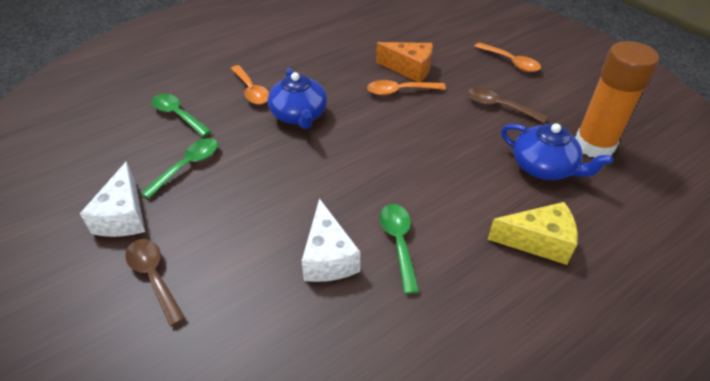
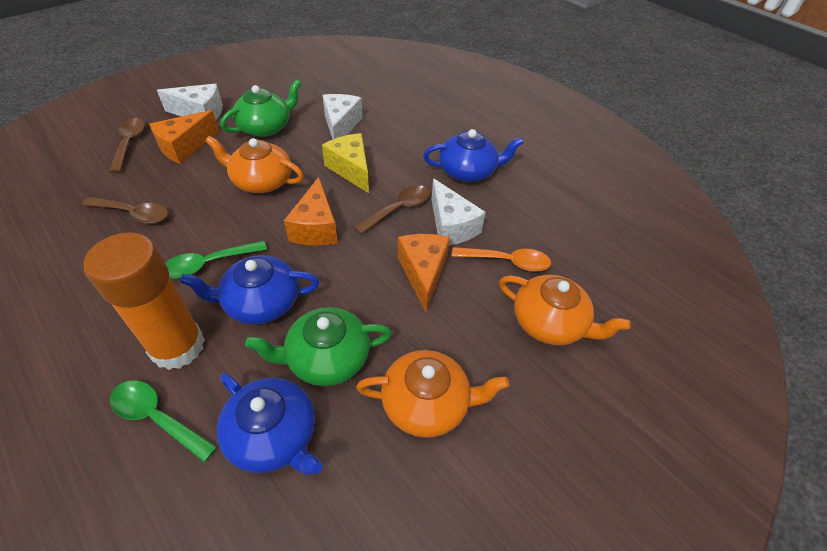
blue teapot: 2 -> 3
brown spoon: 2 -> 3
green spoon: 3 -> 2
green teapot: 0 -> 2
orange cheese: 1 -> 3
orange spoon: 3 -> 1
orange teapot: 0 -> 3
white cheese: 2 -> 3

